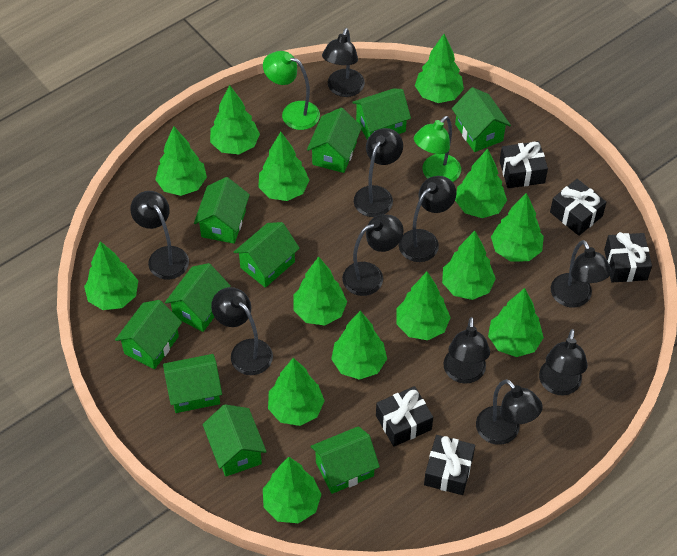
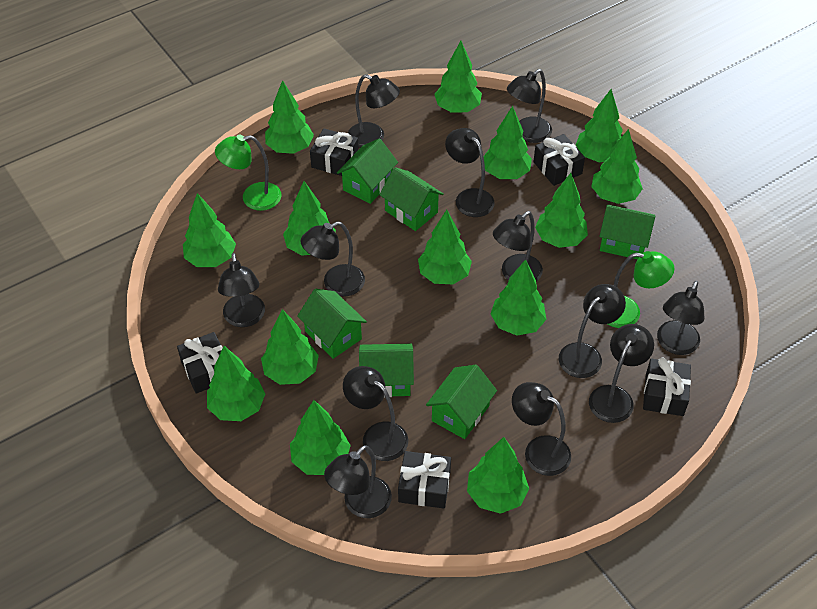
black lamp: 10 -> 12
green house: 10 -> 6

